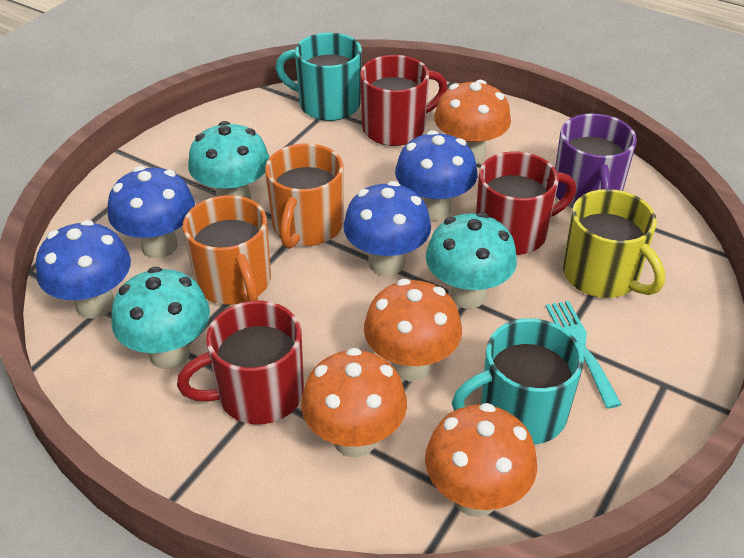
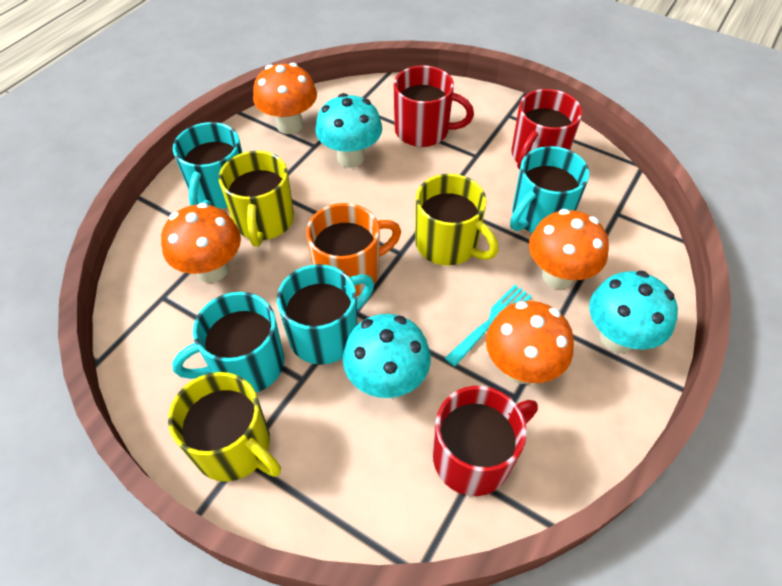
blue mushroom: 4 -> 0
orange mug: 2 -> 1
purple mug: 1 -> 0
turquoise mug: 2 -> 4
yellow mug: 1 -> 3

